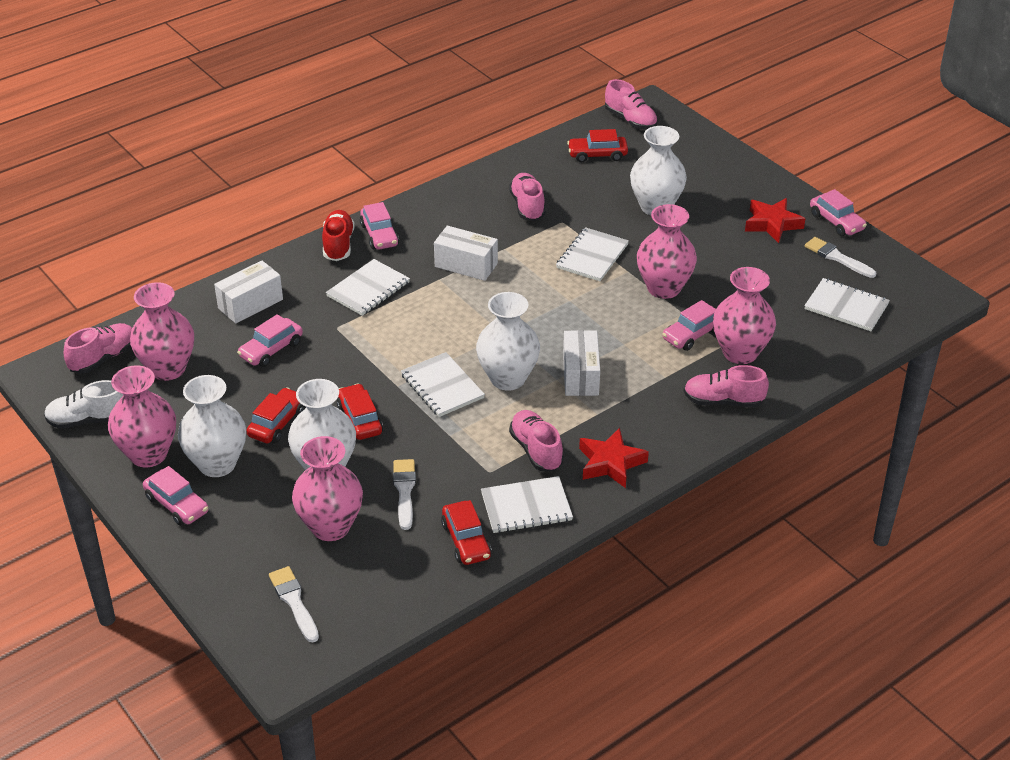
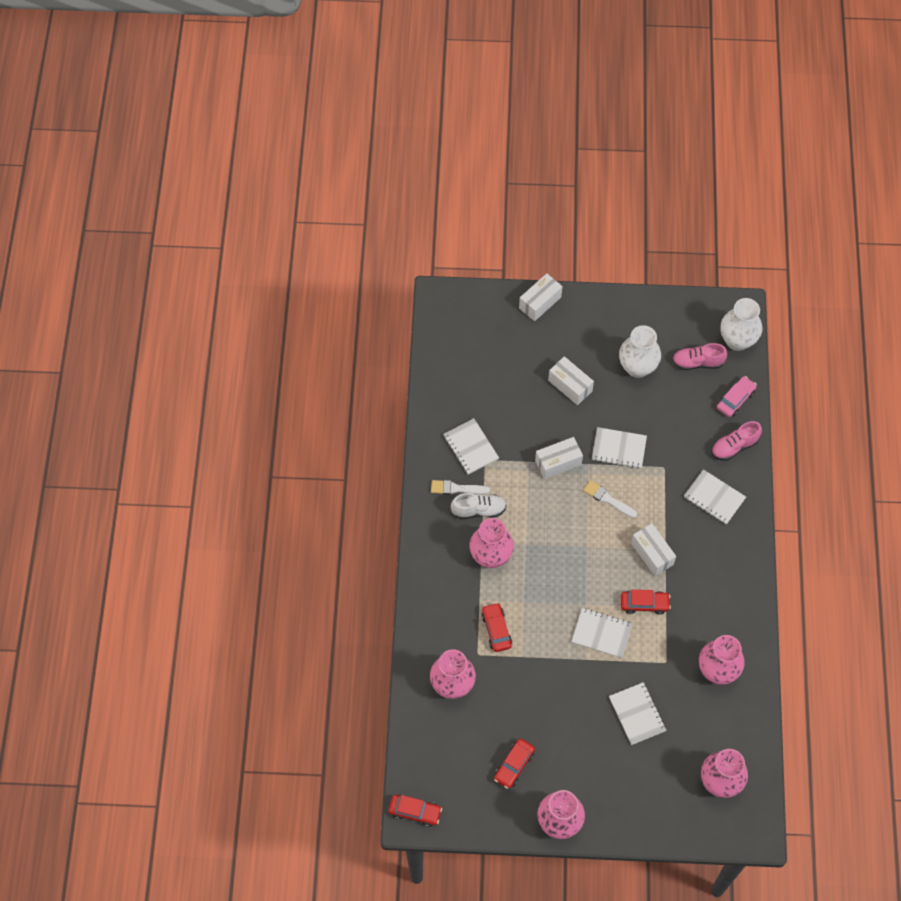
pink car: 5 -> 1
pink shoe: 5 -> 2
red shoe: 1 -> 0
red star: 2 -> 0
white box: 3 -> 4
white brush: 3 -> 2
white vase: 4 -> 2

